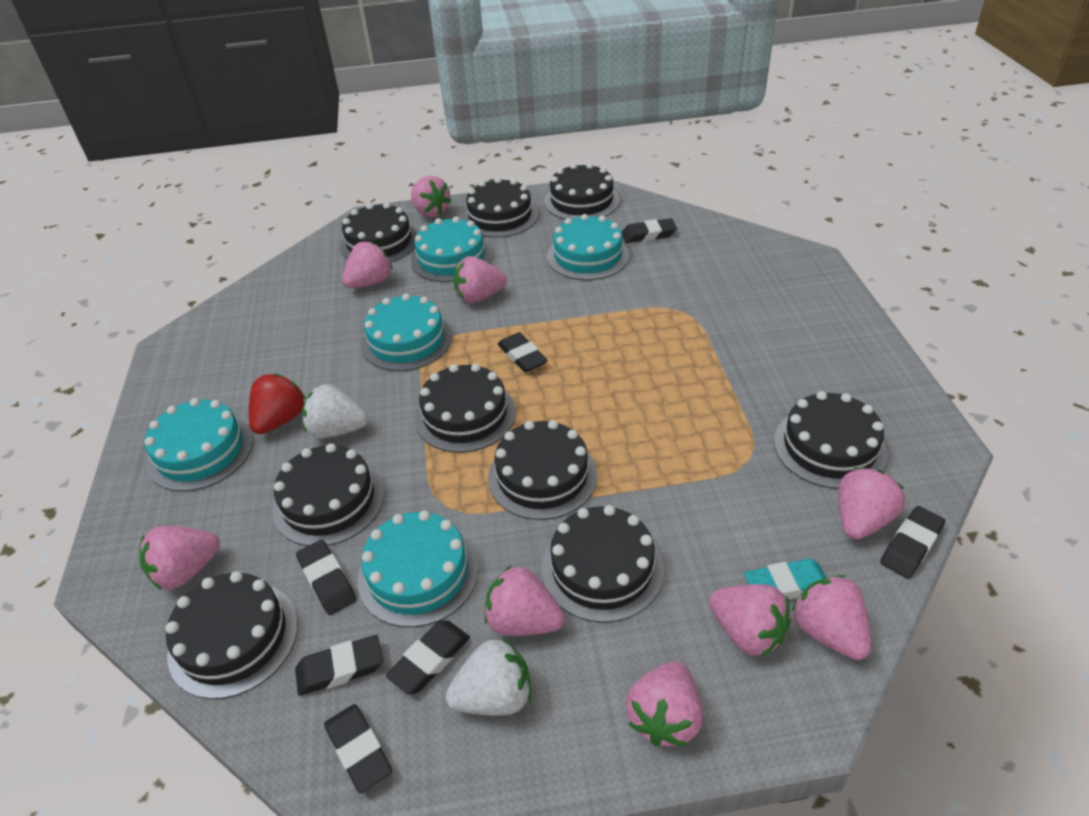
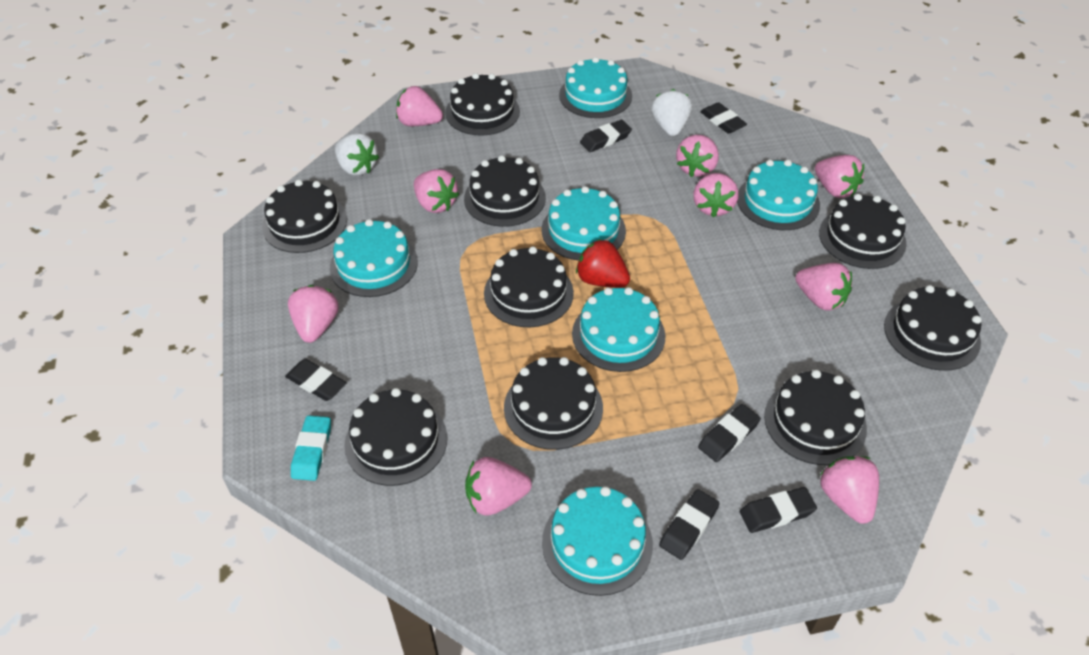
black eraser: 7 -> 6
turquoise cake: 5 -> 6

